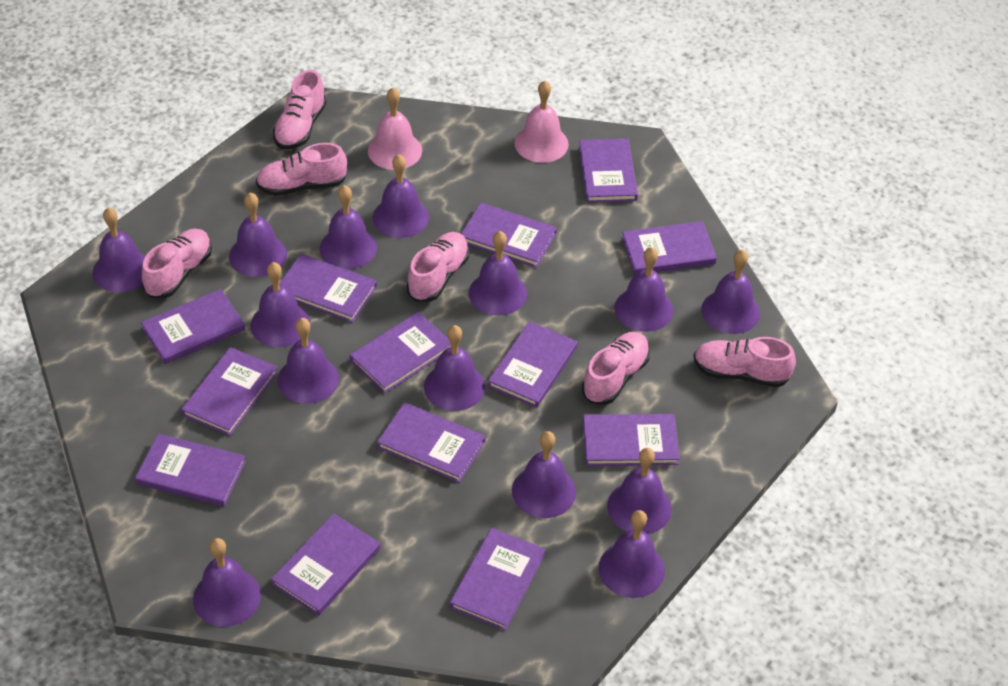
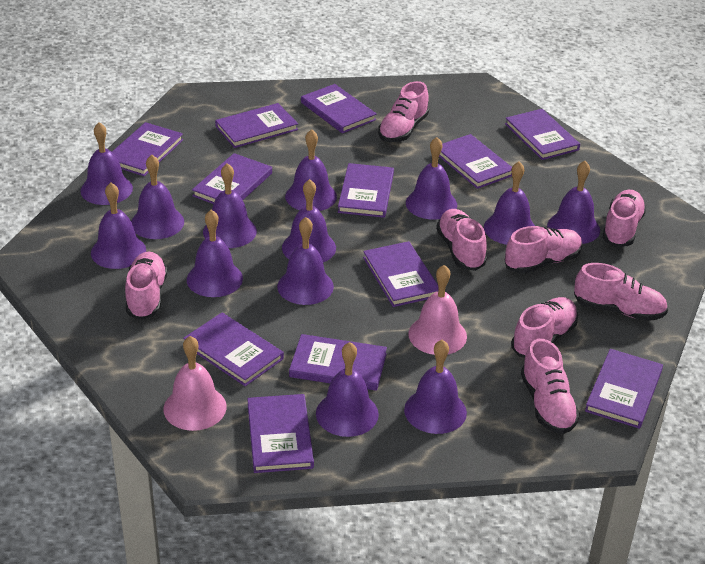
pink shoe: 6 -> 8
purple bell: 14 -> 13
purple book: 13 -> 12

